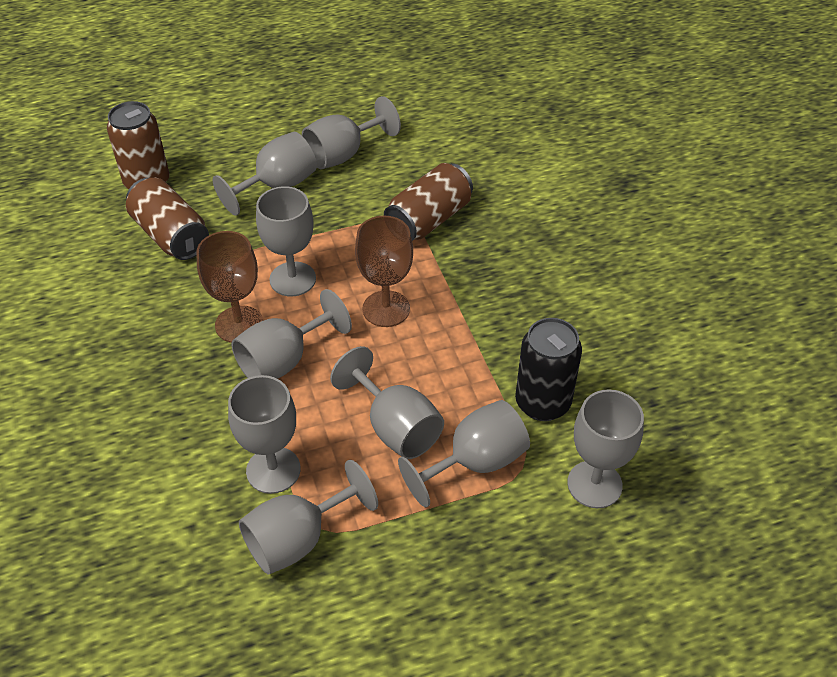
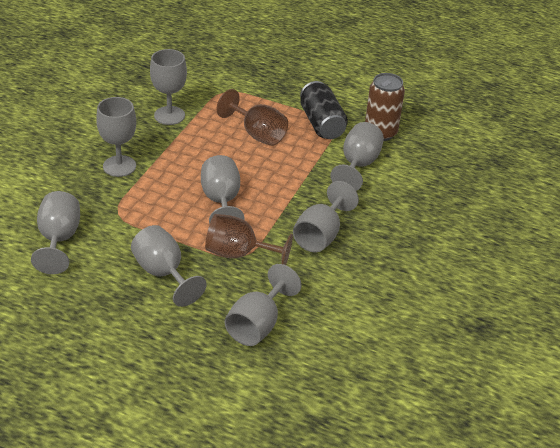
brown can: 3 -> 1
grey goblet: 9 -> 8

